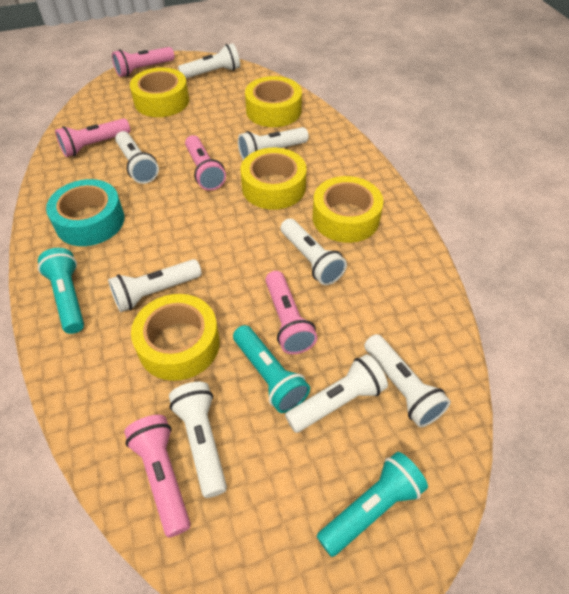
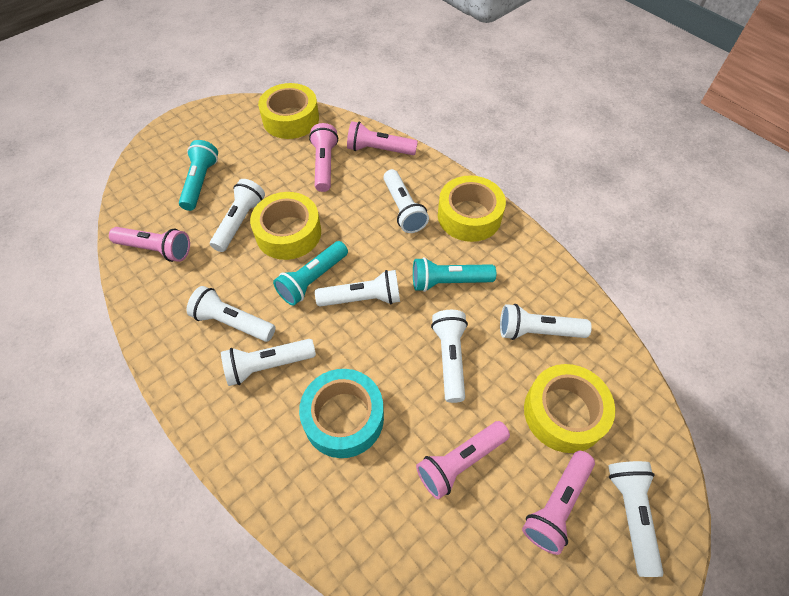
yellow tape: 5 -> 4

